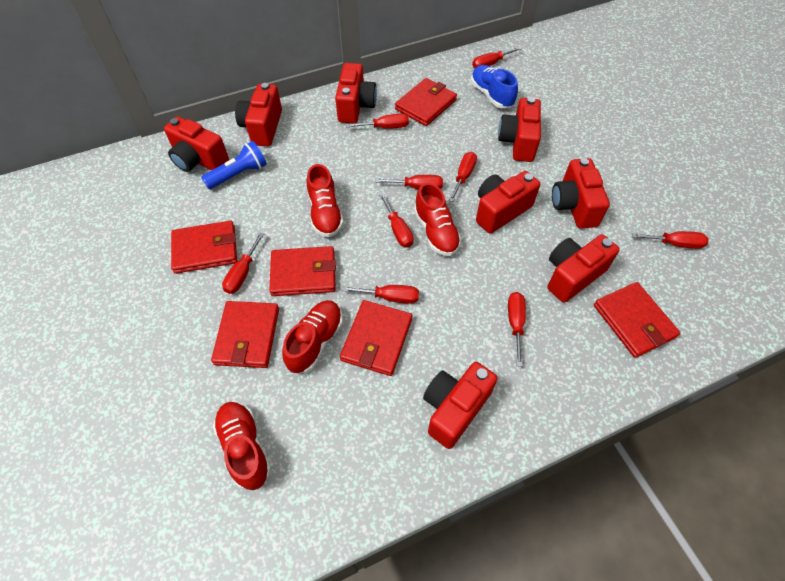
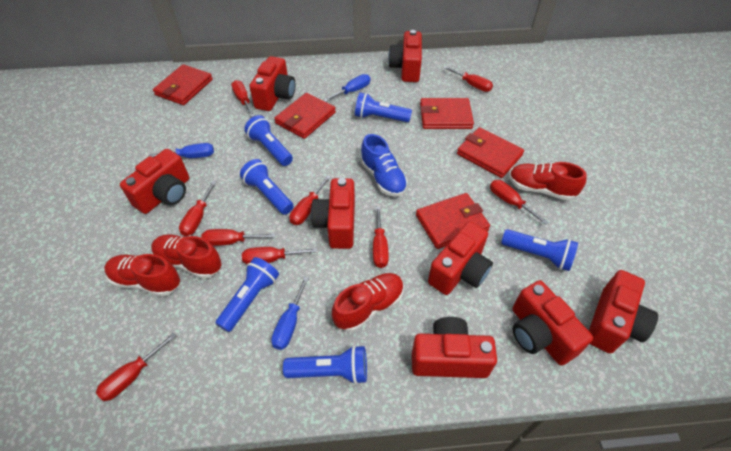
blue flashlight: 1 -> 6
blue screwdriver: 0 -> 3
red wallet: 6 -> 5

